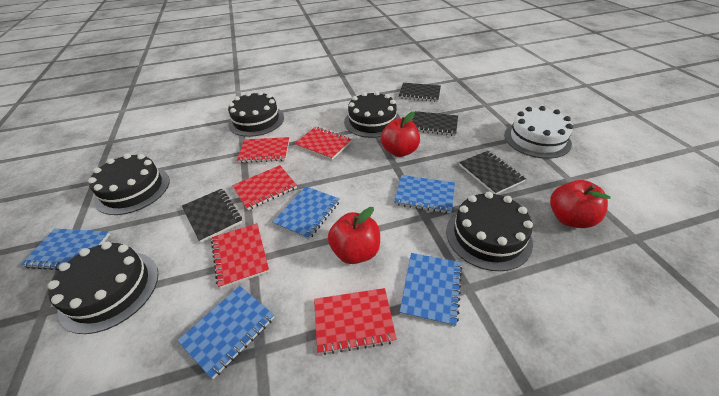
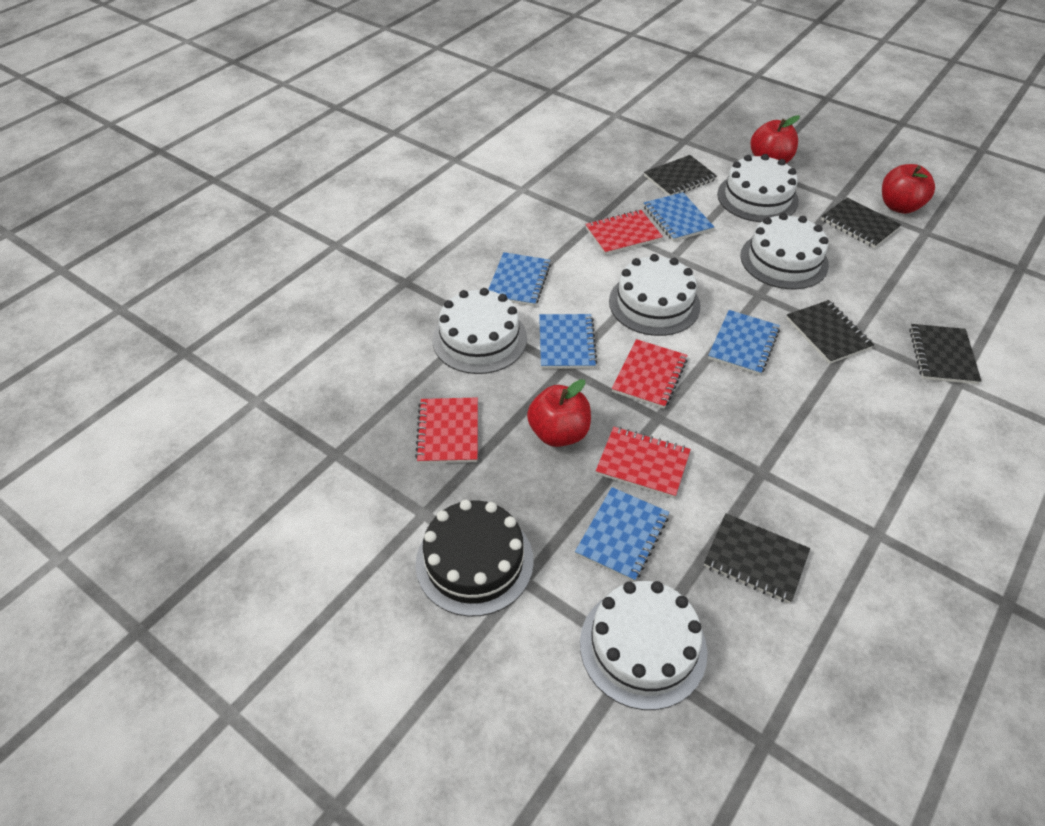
black cake: 5 -> 1
black notebook: 4 -> 5
red notebook: 5 -> 4
white cake: 1 -> 5

